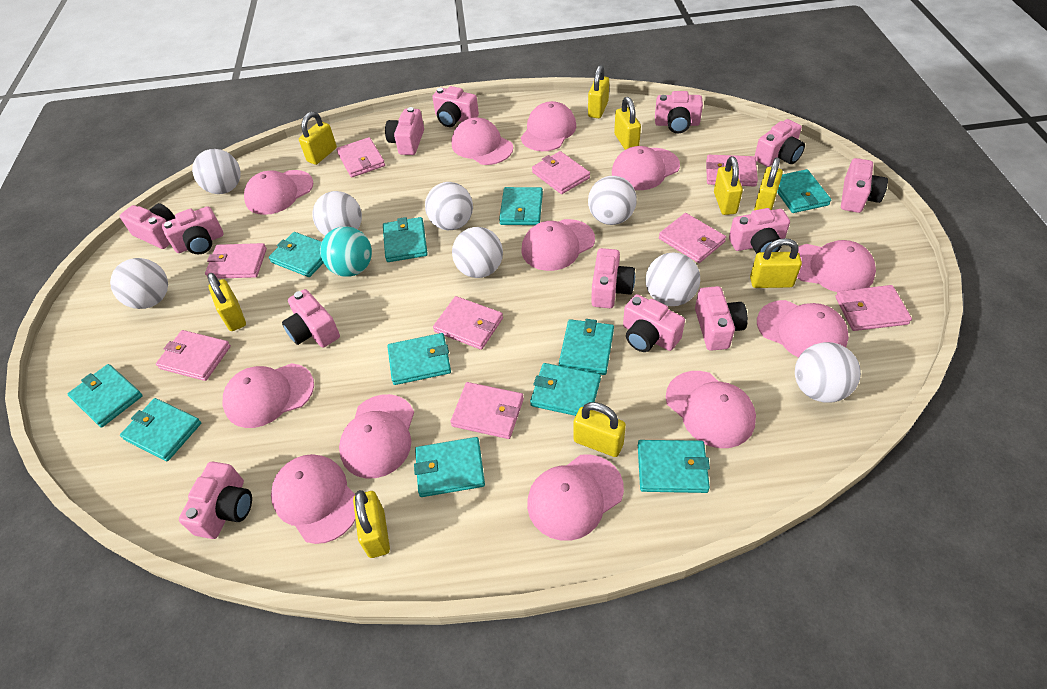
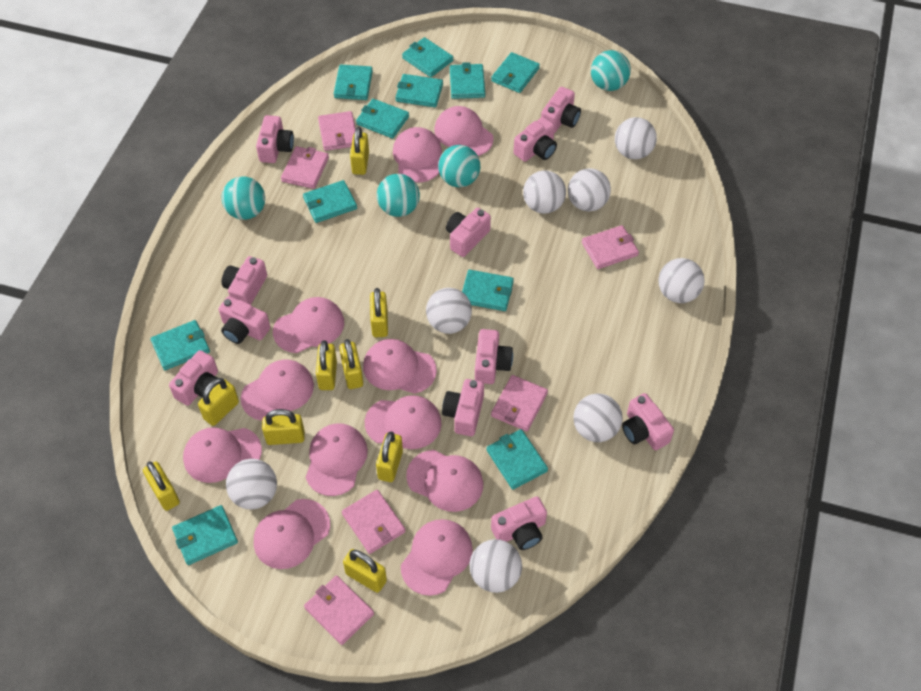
pink camera: 13 -> 11
pink cap: 12 -> 11
pink wallet: 9 -> 6
turquoise ball: 1 -> 4

